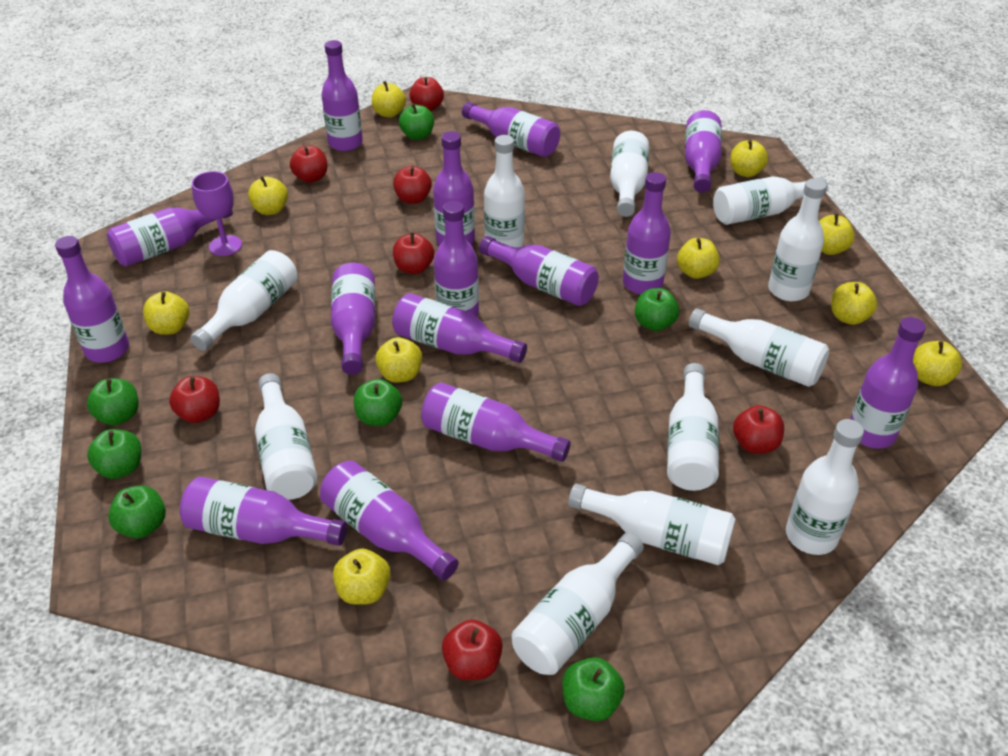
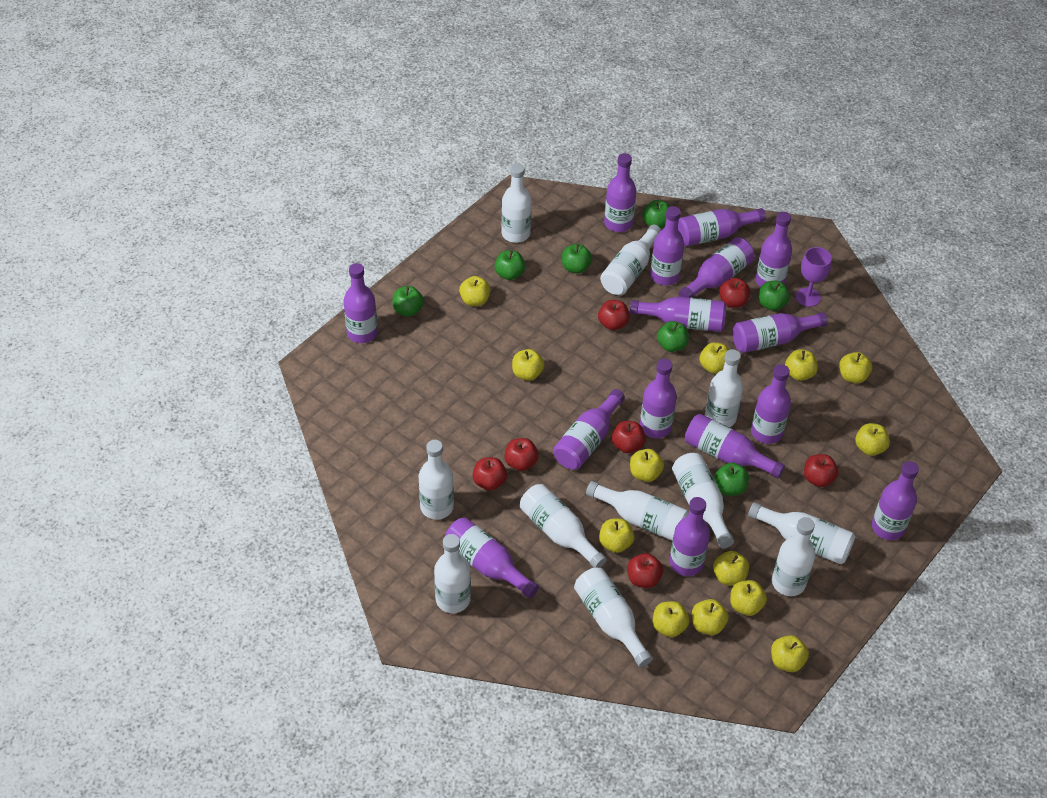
yellow apple: 10 -> 13

